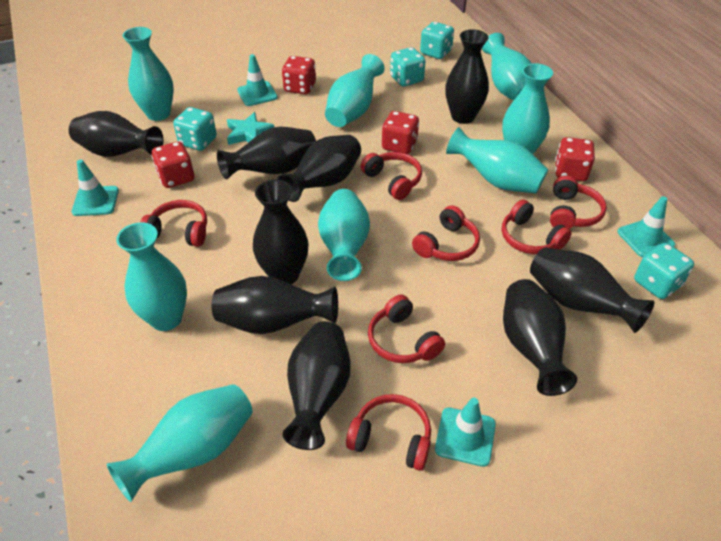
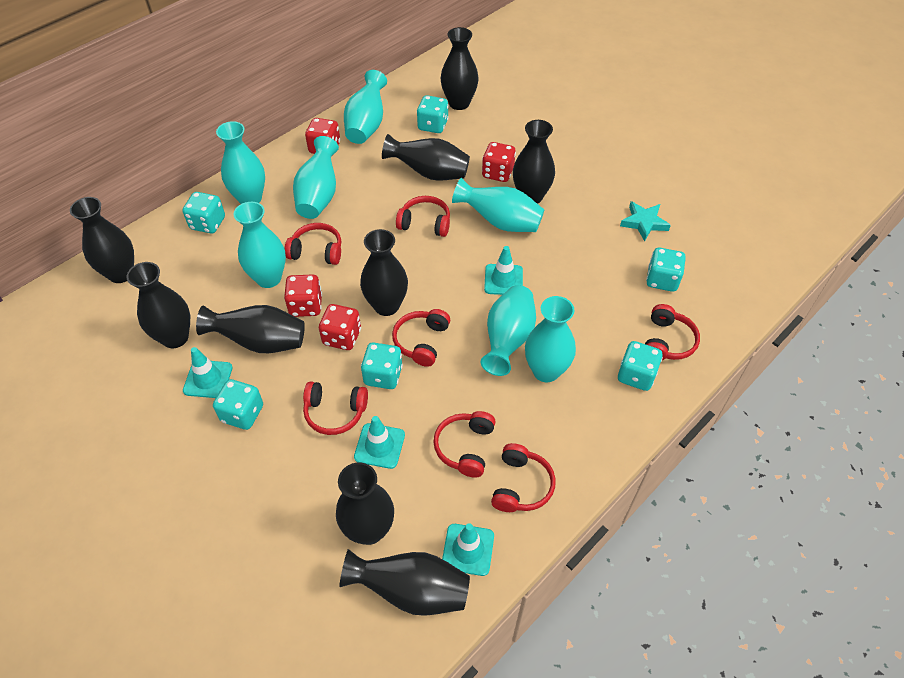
turquoise dice: 4 -> 6
turquoise vase: 8 -> 7

